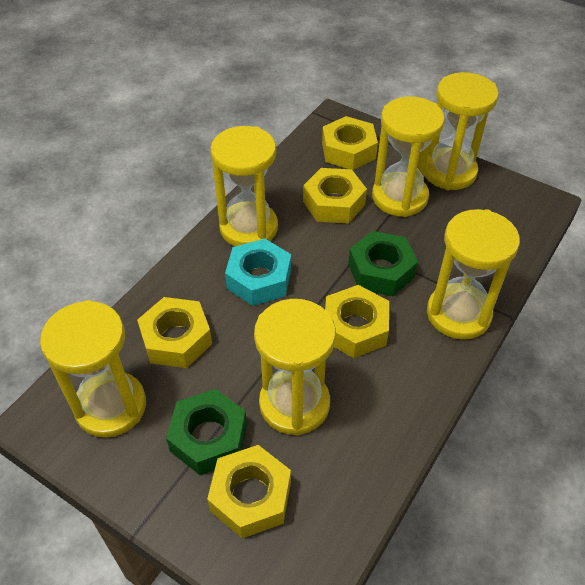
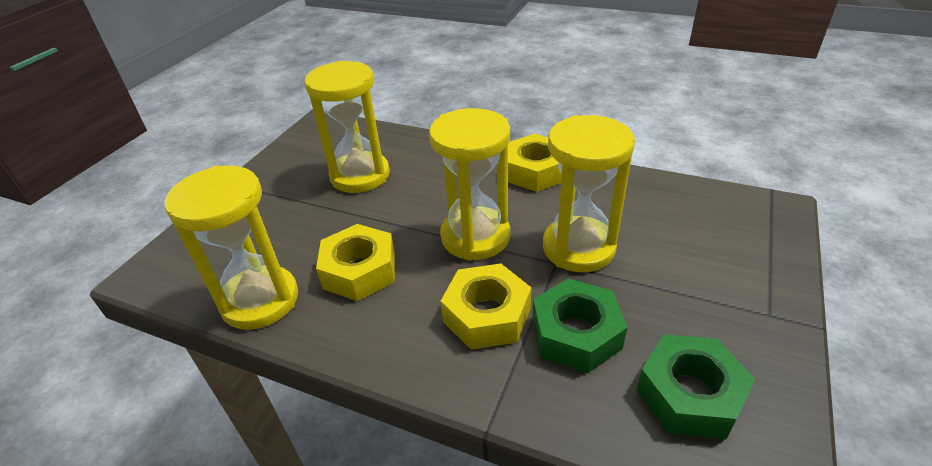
turquoise nut: 1 -> 0
yellow hourglass: 6 -> 4
yellow nut: 5 -> 3

